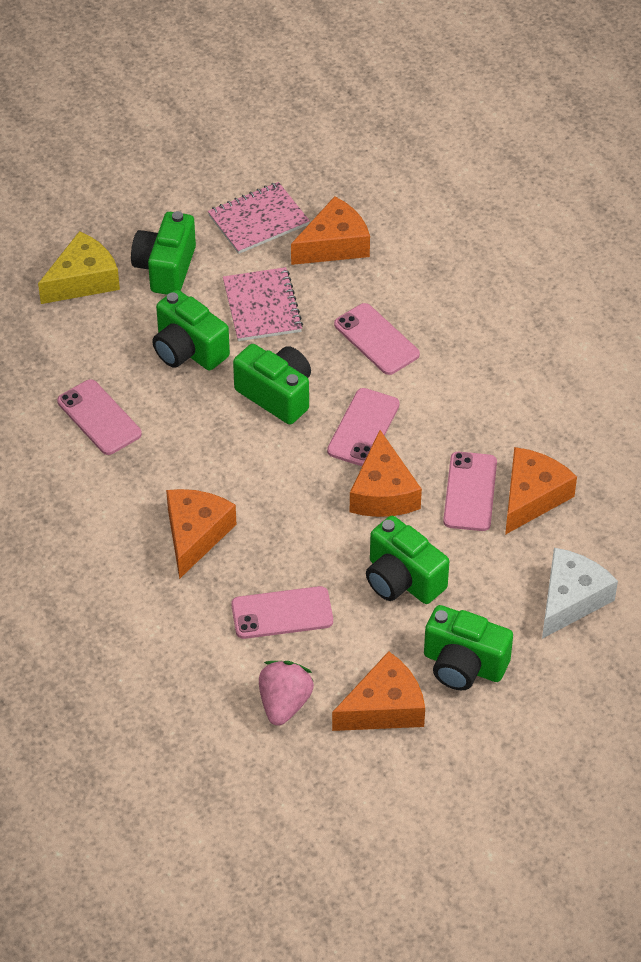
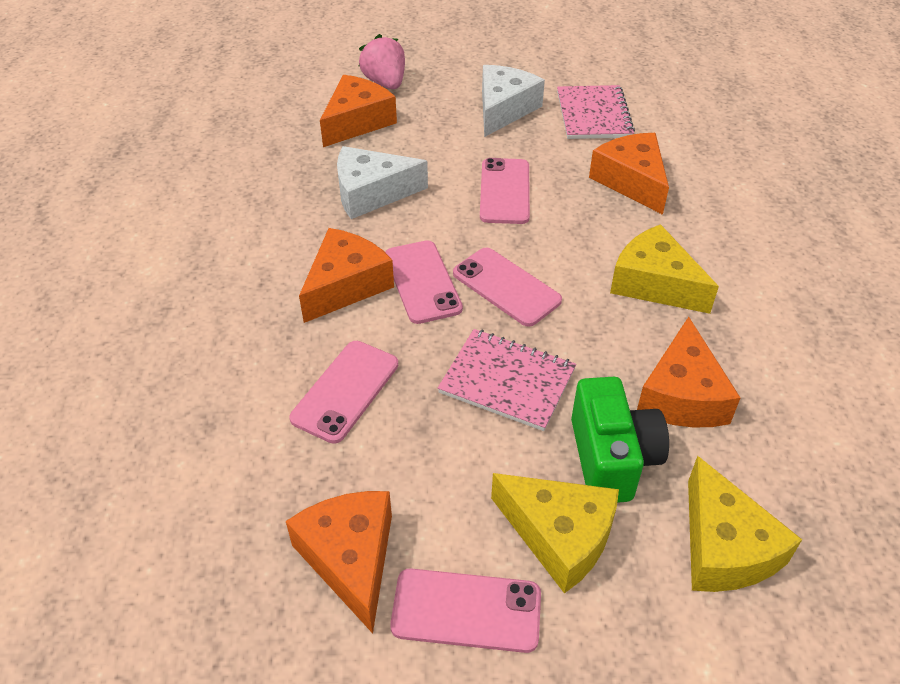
green camera: 5 -> 1
white cheese: 1 -> 2
yellow cheese: 1 -> 3

